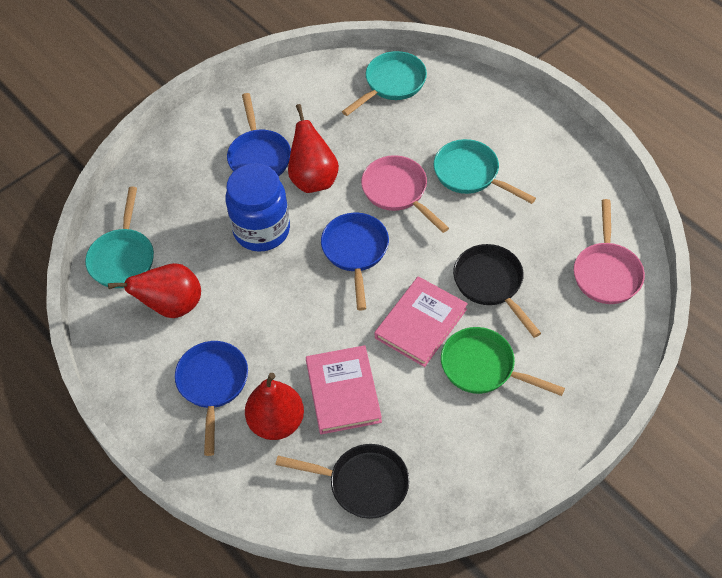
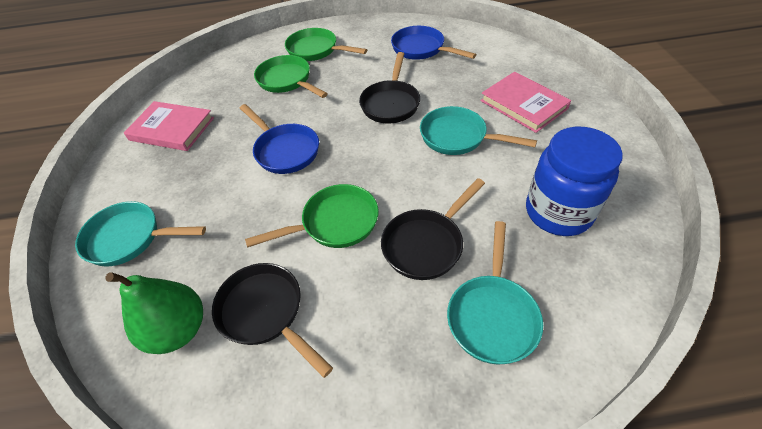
black pan: 2 -> 3
blue pan: 3 -> 2
green pan: 1 -> 3
green pear: 0 -> 1
pink pan: 2 -> 0
red pear: 3 -> 0

